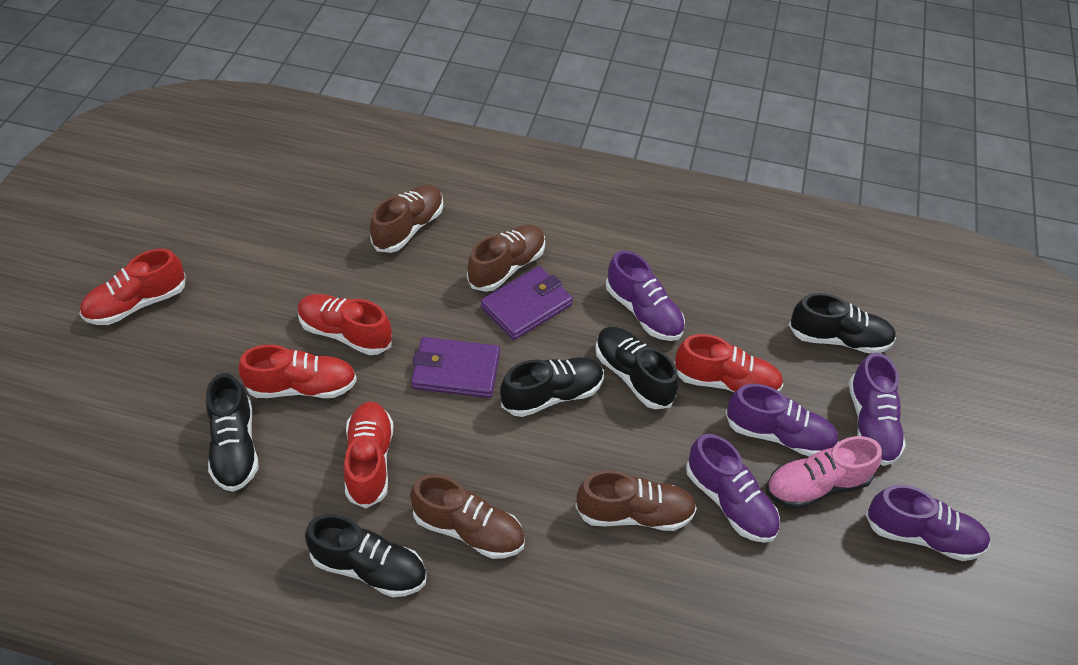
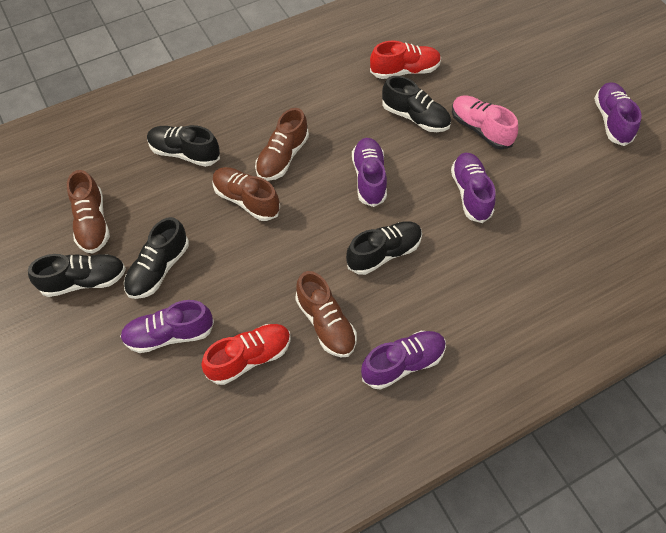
purple wallet: 2 -> 0
red shoe: 5 -> 2

